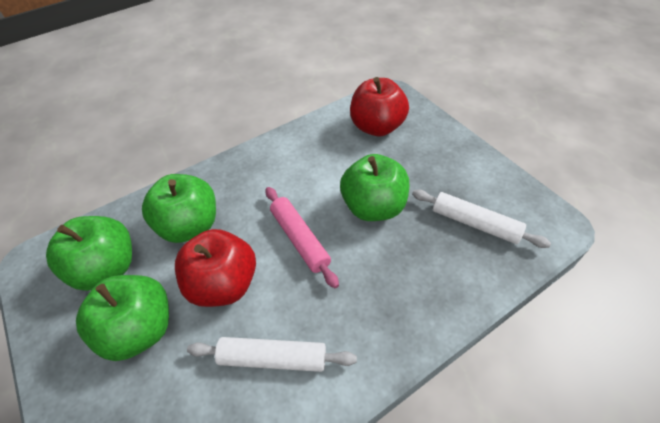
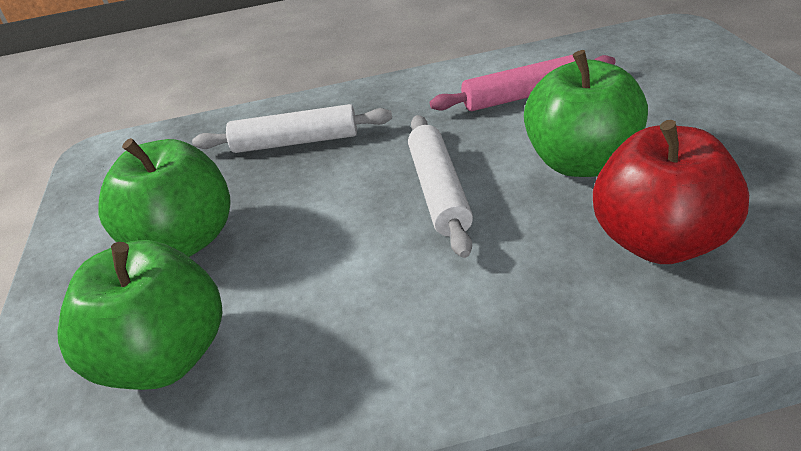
green apple: 4 -> 3
red apple: 2 -> 1

